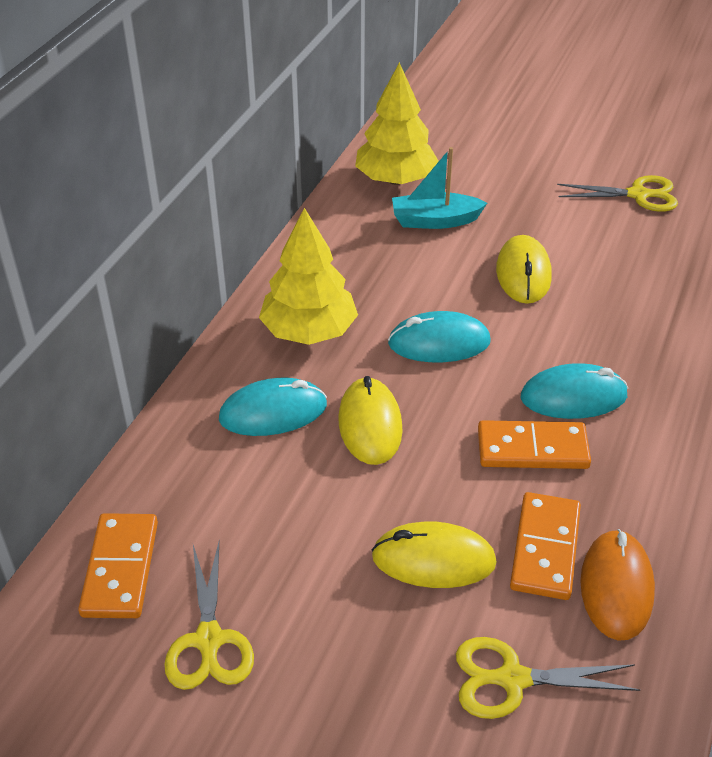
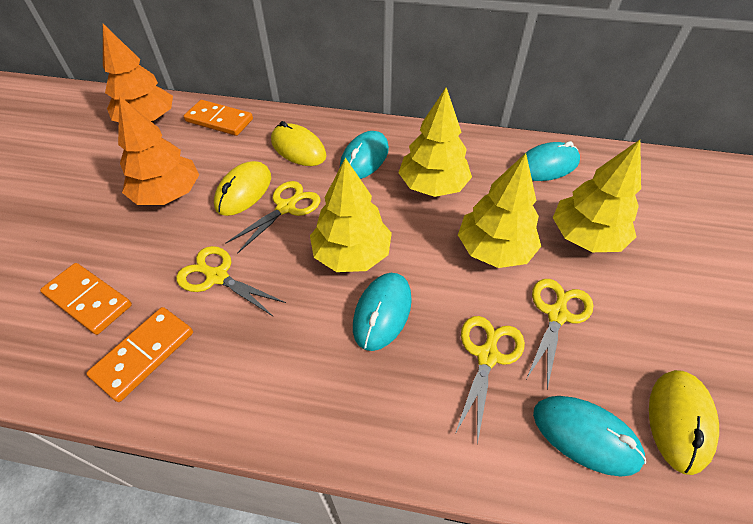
orange mouse: 1 -> 0
orange tree: 0 -> 2
turquoise boat: 1 -> 0
turquoise mouse: 3 -> 4
yellow scissors: 3 -> 4
yellow tree: 2 -> 4

